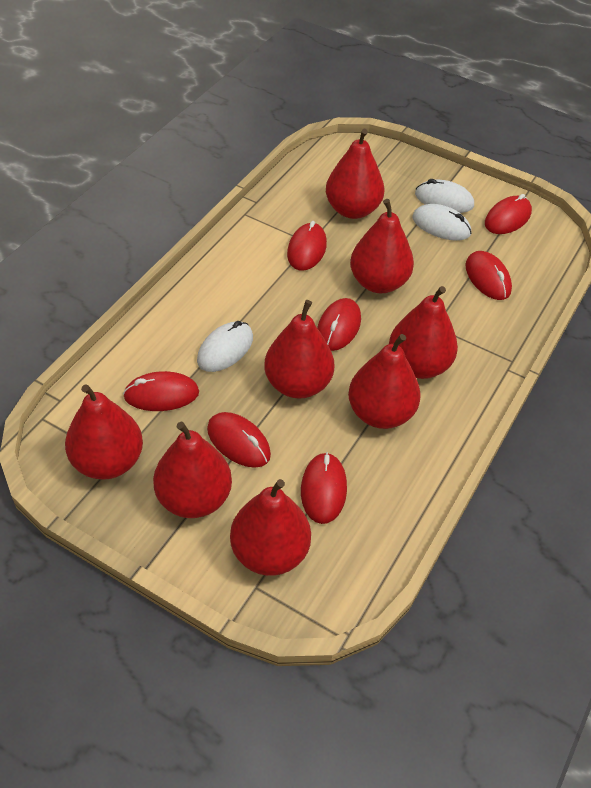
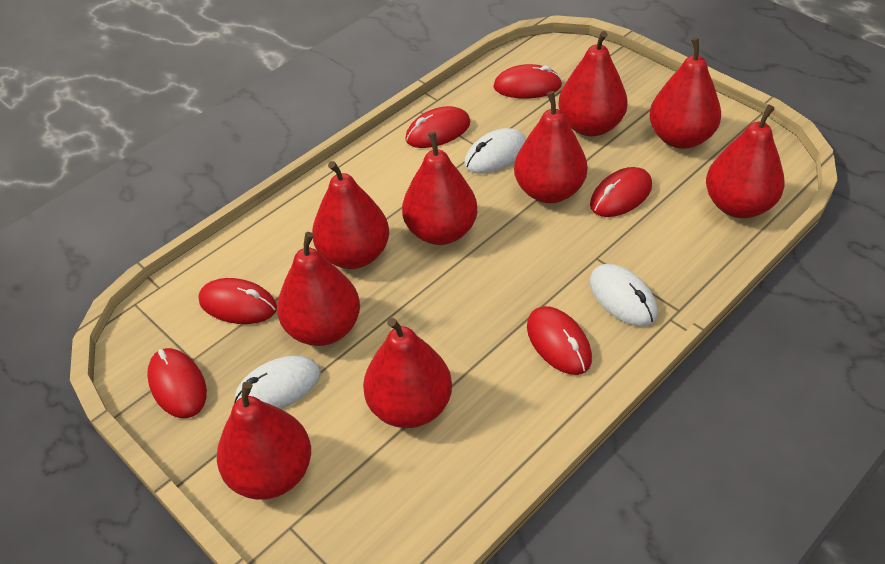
red mouse: 7 -> 6
red pear: 8 -> 9

